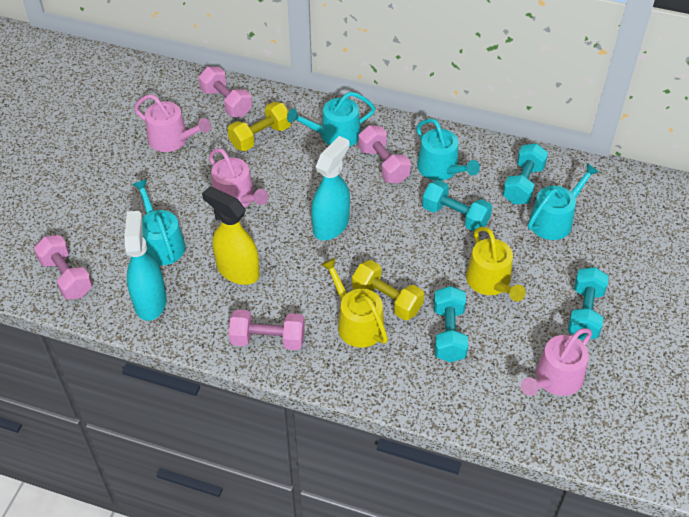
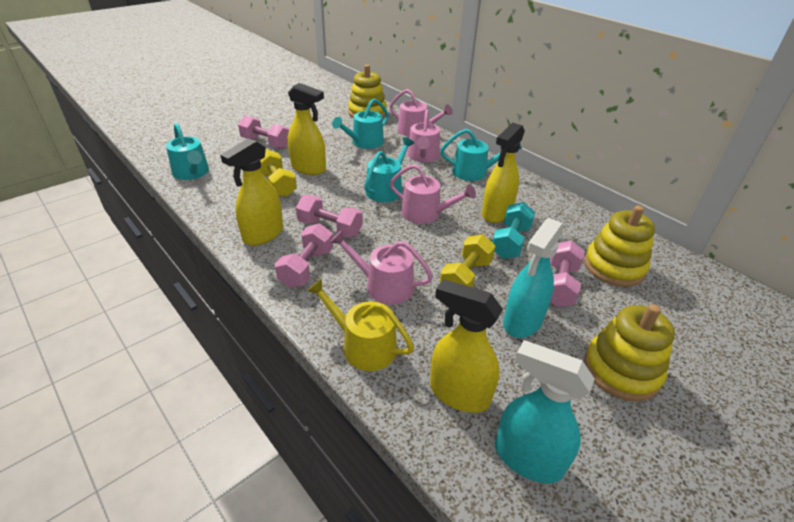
pink watering can: 3 -> 4
turquoise dumbbell: 4 -> 1
yellow spray bottle: 1 -> 4
yellow stacking toy: 0 -> 3
yellow watering can: 2 -> 1

